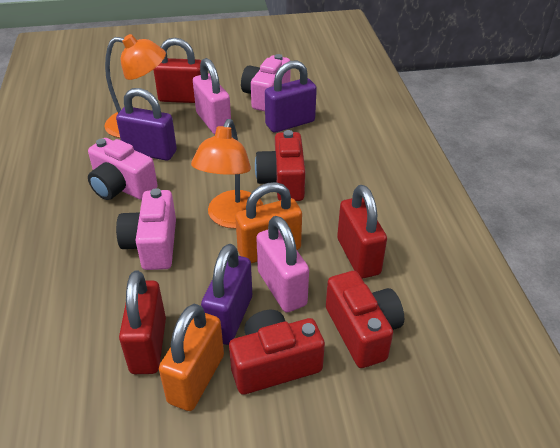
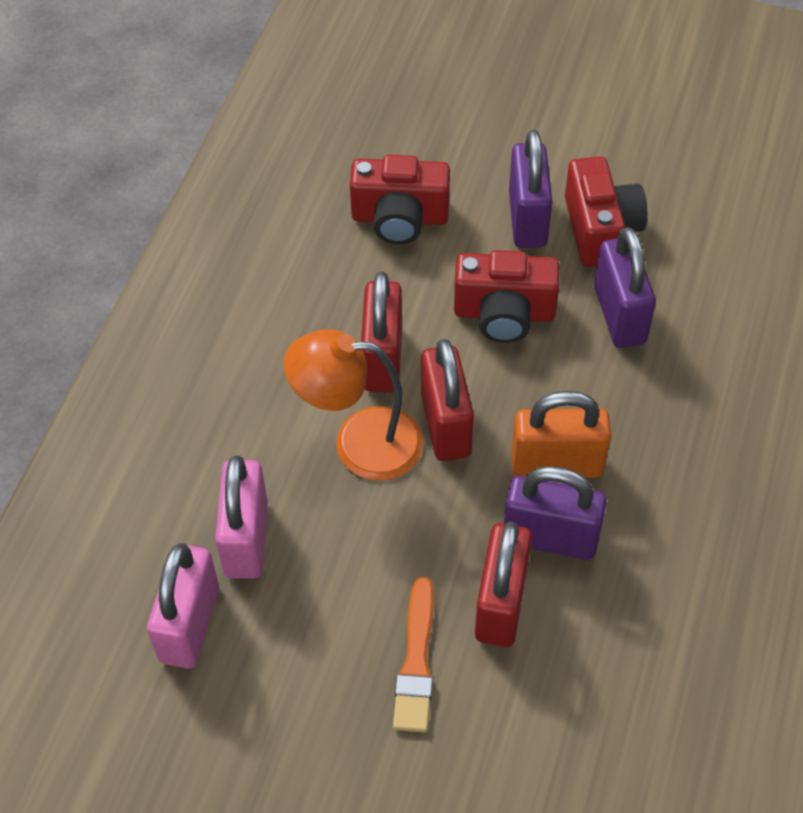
orange brush: 0 -> 1
orange lamp: 2 -> 1
orange padlock: 2 -> 1
pink camera: 3 -> 0

